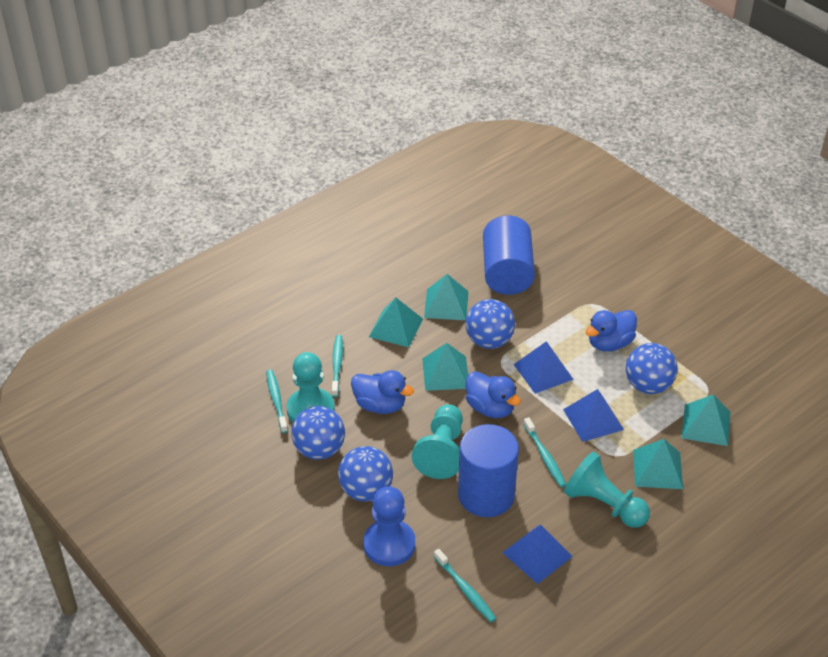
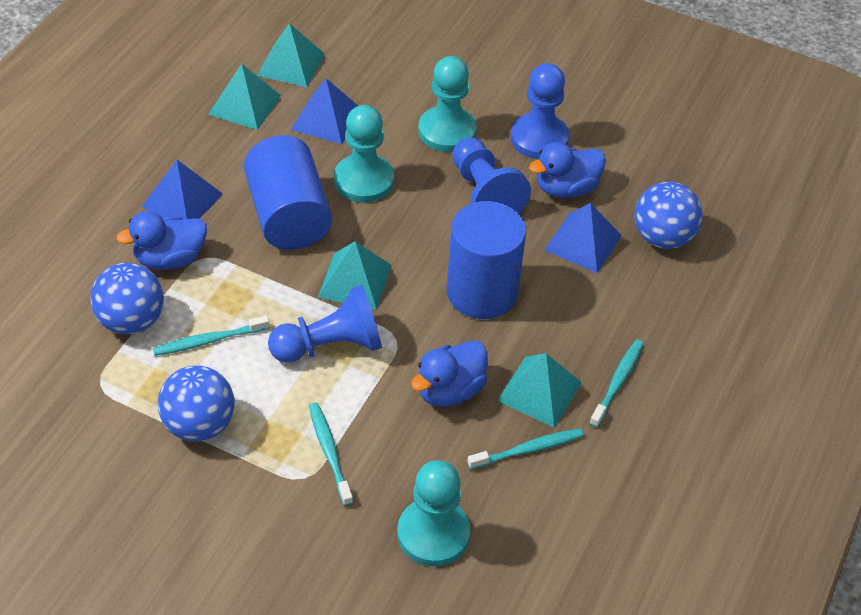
blue ball: 4 -> 3
blue pawn: 1 -> 3
turquoise pyramid: 5 -> 4

